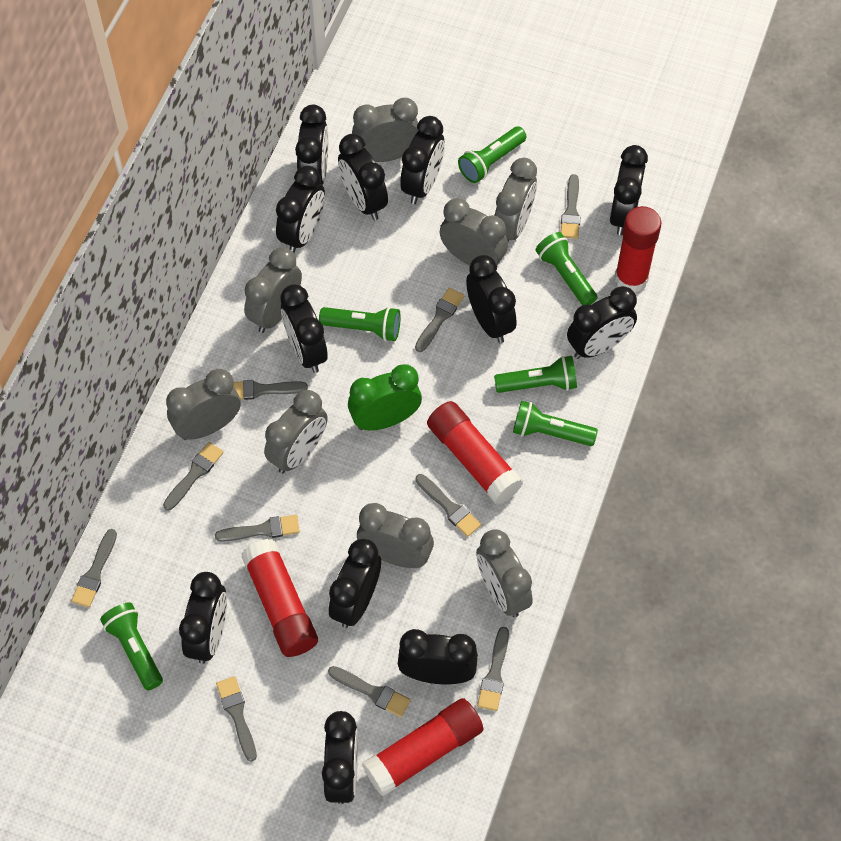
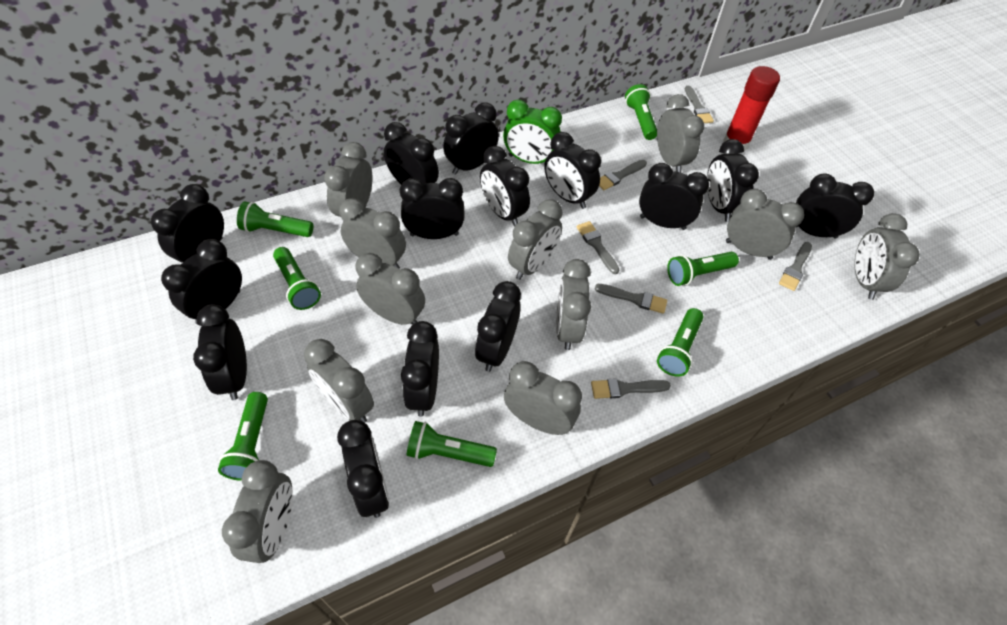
black clock: 12 -> 14
green flashlight: 6 -> 7
grey brush: 10 -> 6
grey clock: 8 -> 11
red glue stick: 4 -> 1

